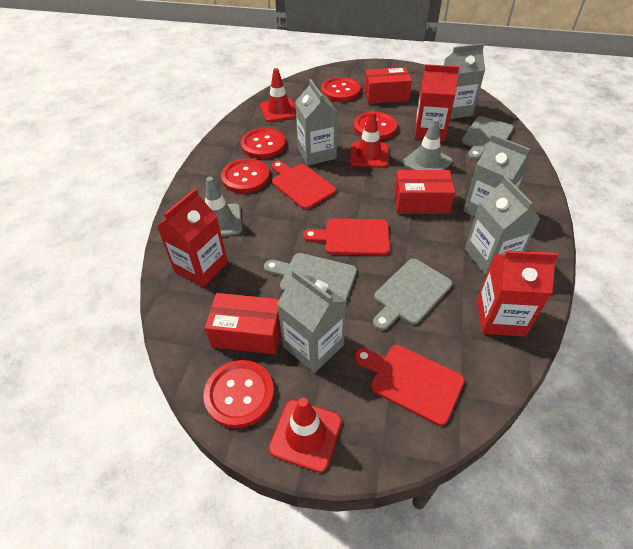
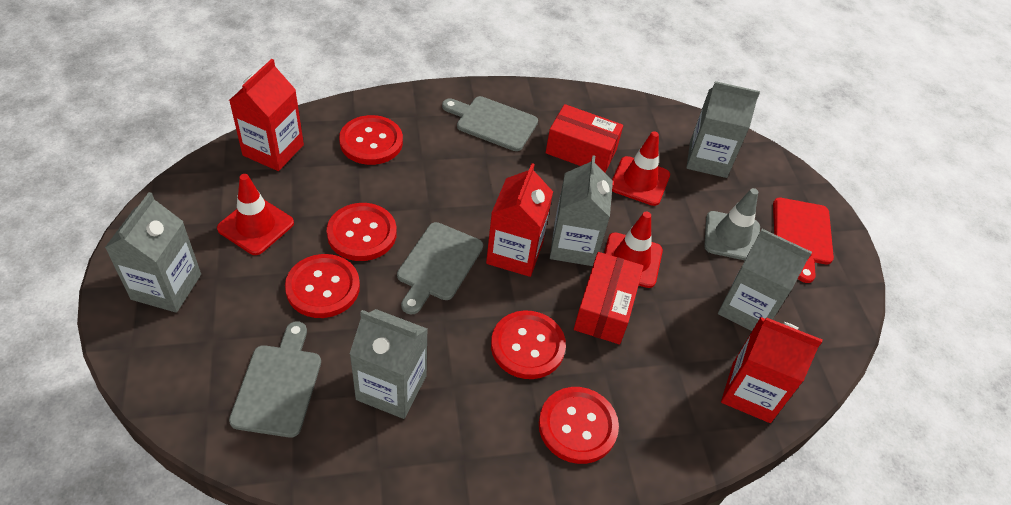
grey traffic cone: 2 -> 1
red box: 3 -> 2
red cutting board: 3 -> 1

